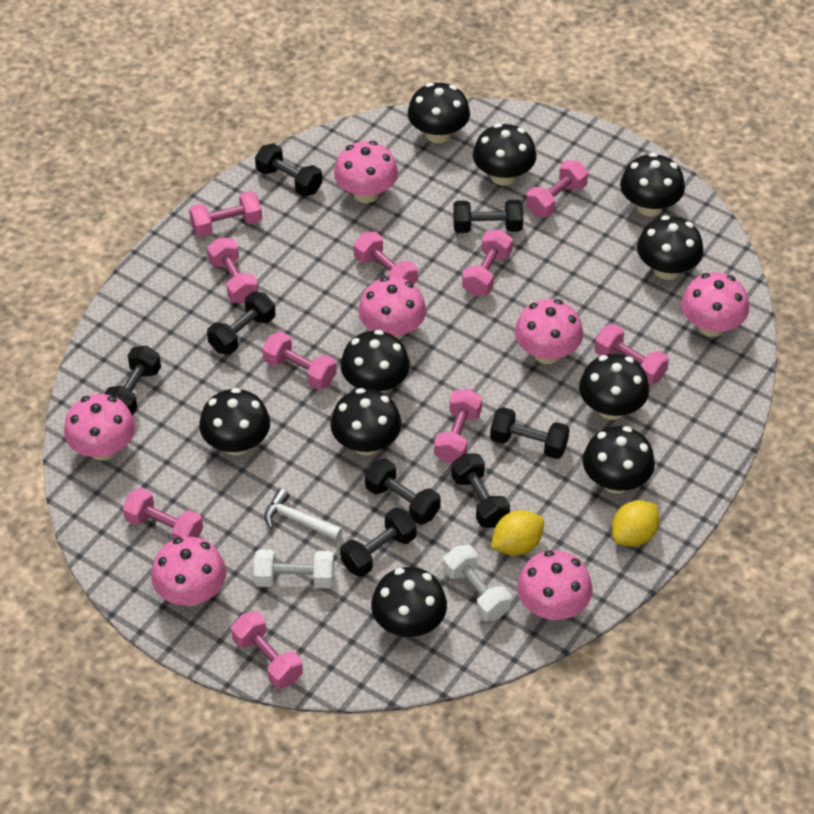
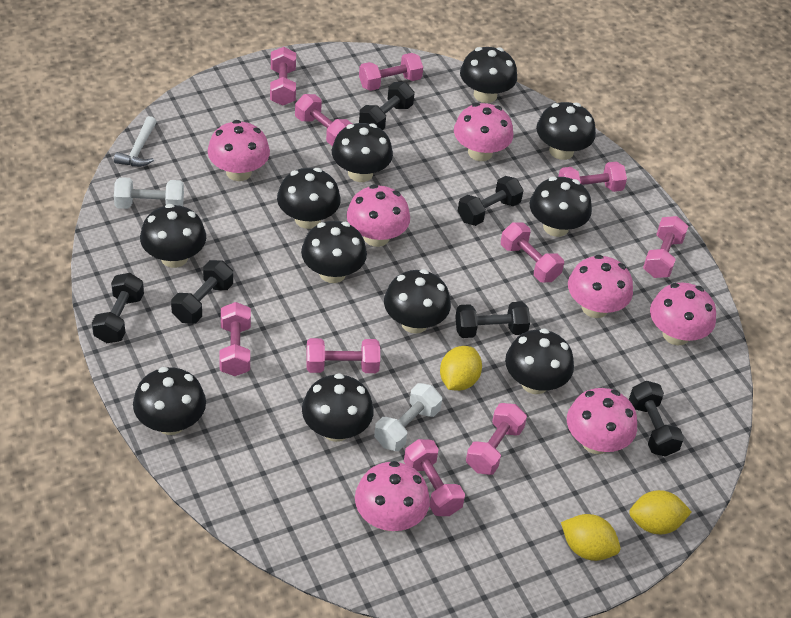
black dumbbell: 8 -> 6
black mushroom: 10 -> 11
yellow lemon: 2 -> 3

